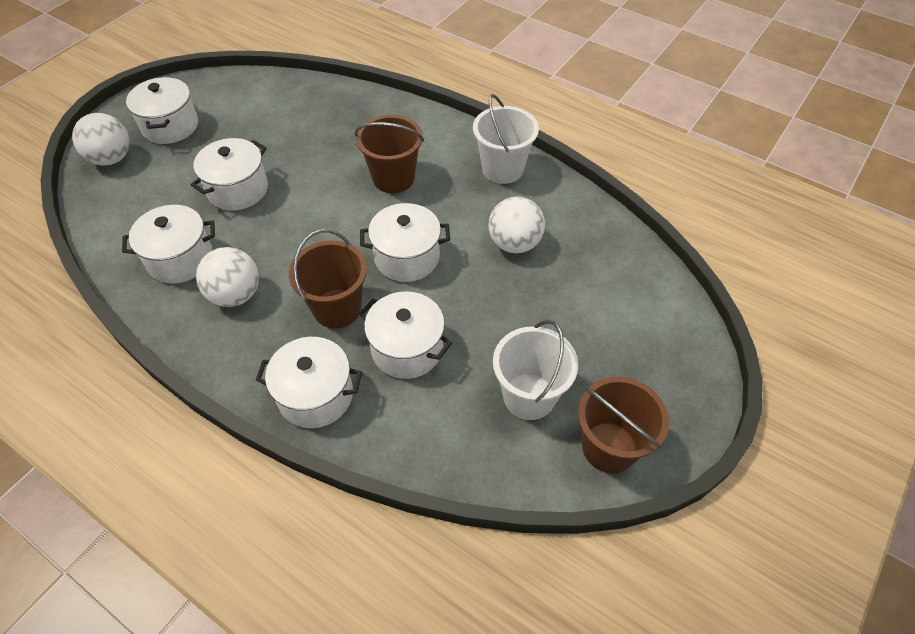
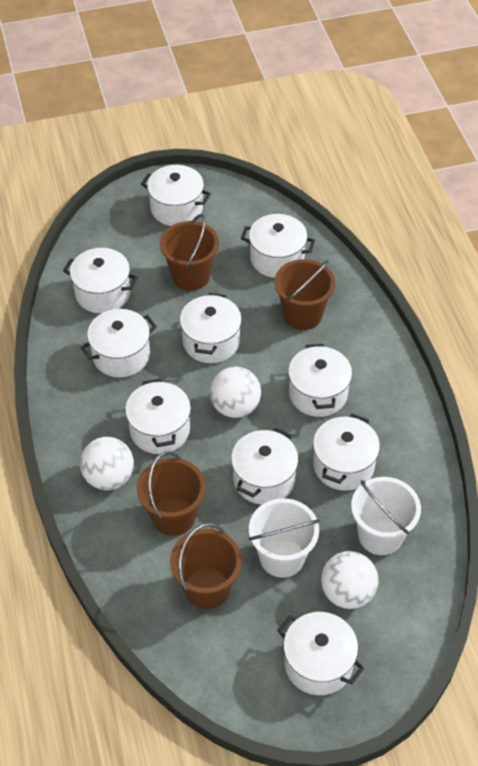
brown bucket: 3 -> 4
white pot: 6 -> 10

